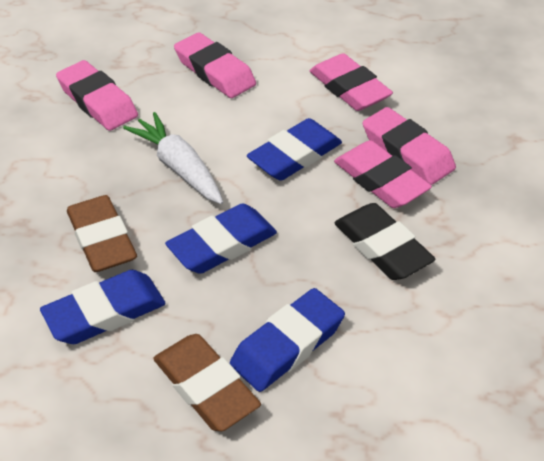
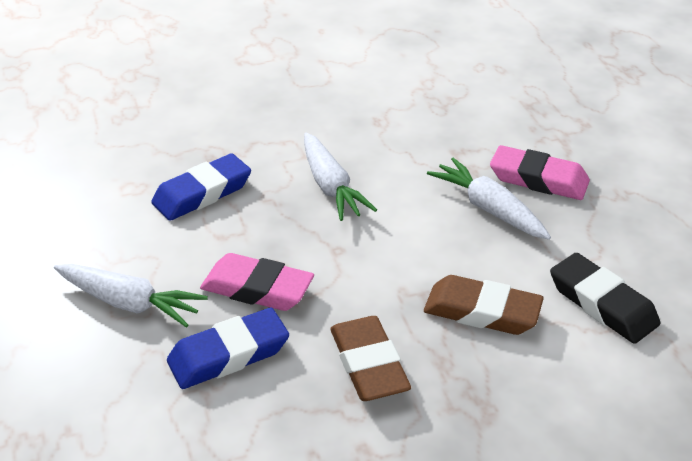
blue eraser: 4 -> 2
pink eraser: 5 -> 2
white carrot: 1 -> 3

